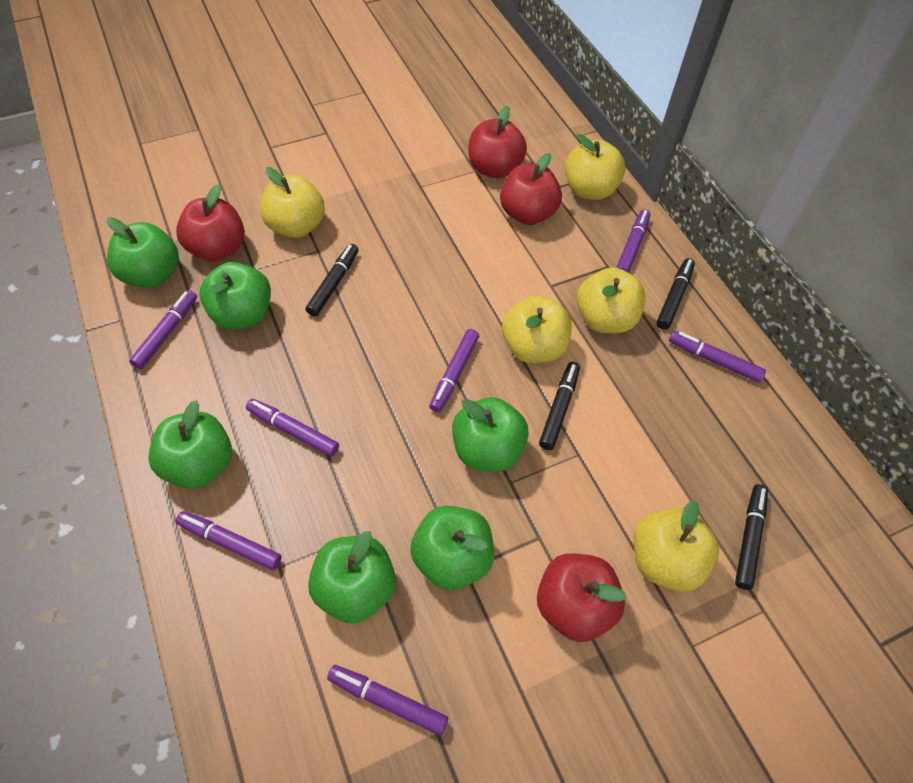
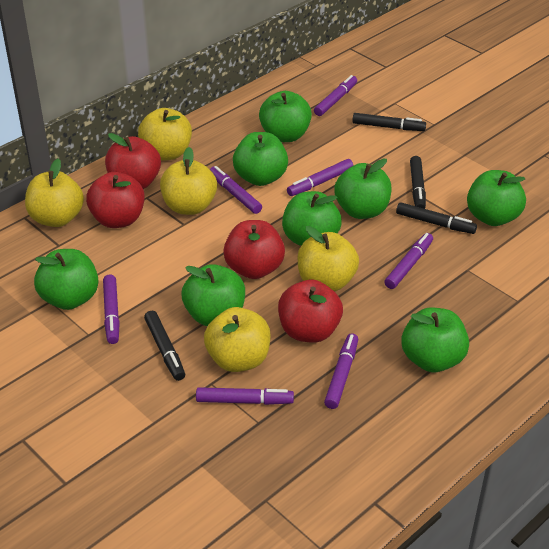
green apple: 6 -> 8

